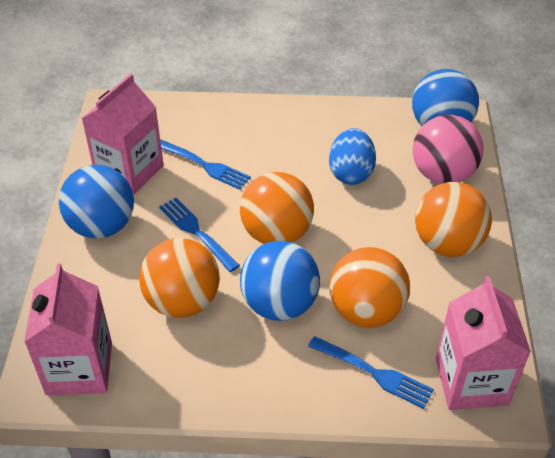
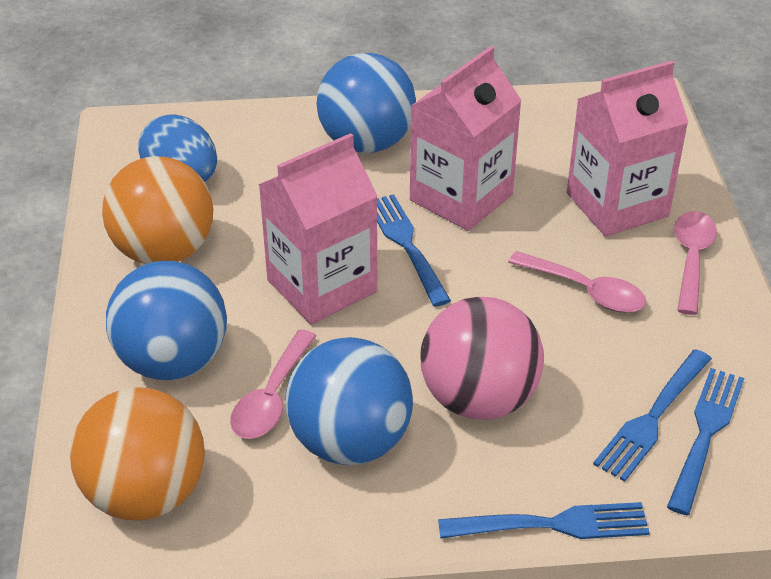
blue fork: 3 -> 4
orange ball: 4 -> 2
pink spoon: 0 -> 3

